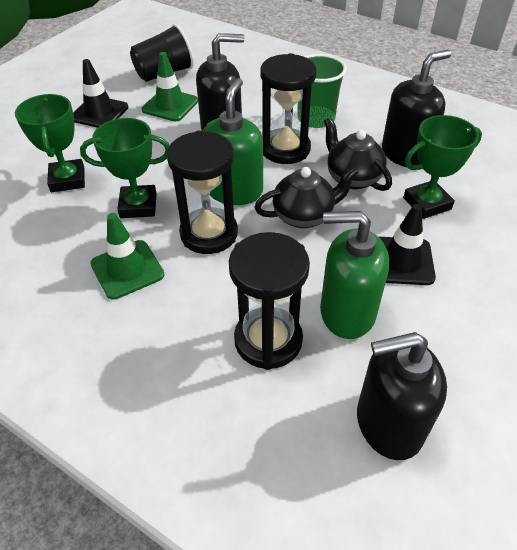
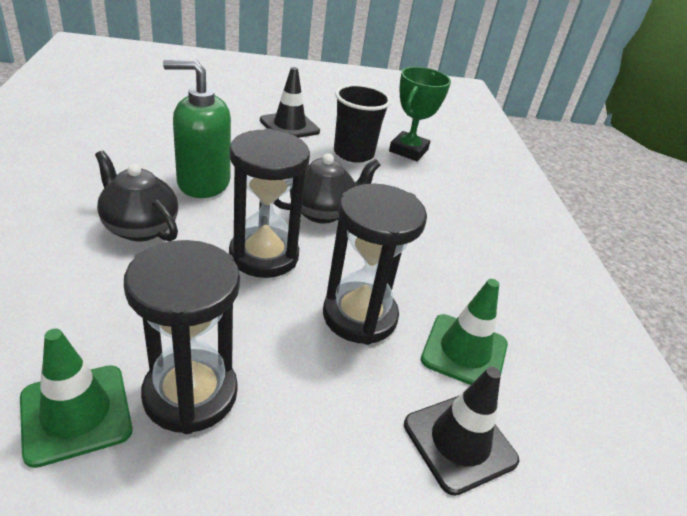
black soap dispenser: 3 -> 0
green cup: 1 -> 0
green soap dispenser: 2 -> 1
green trophy: 3 -> 1

